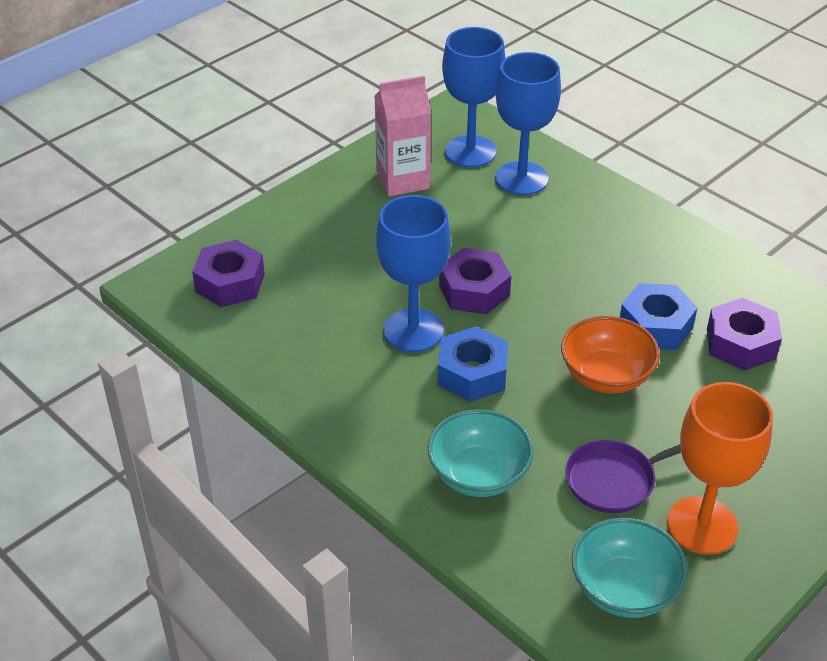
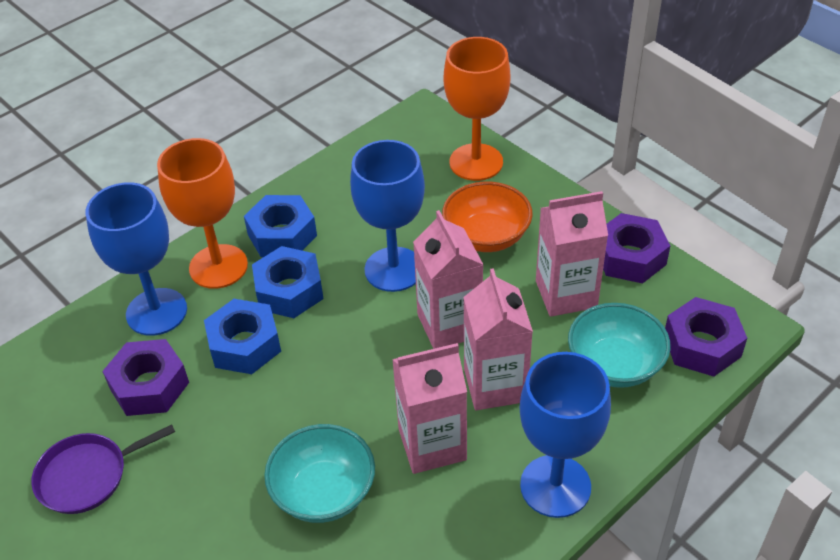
blue nut: 2 -> 3
orange goblet: 1 -> 2
pink carton: 1 -> 4

